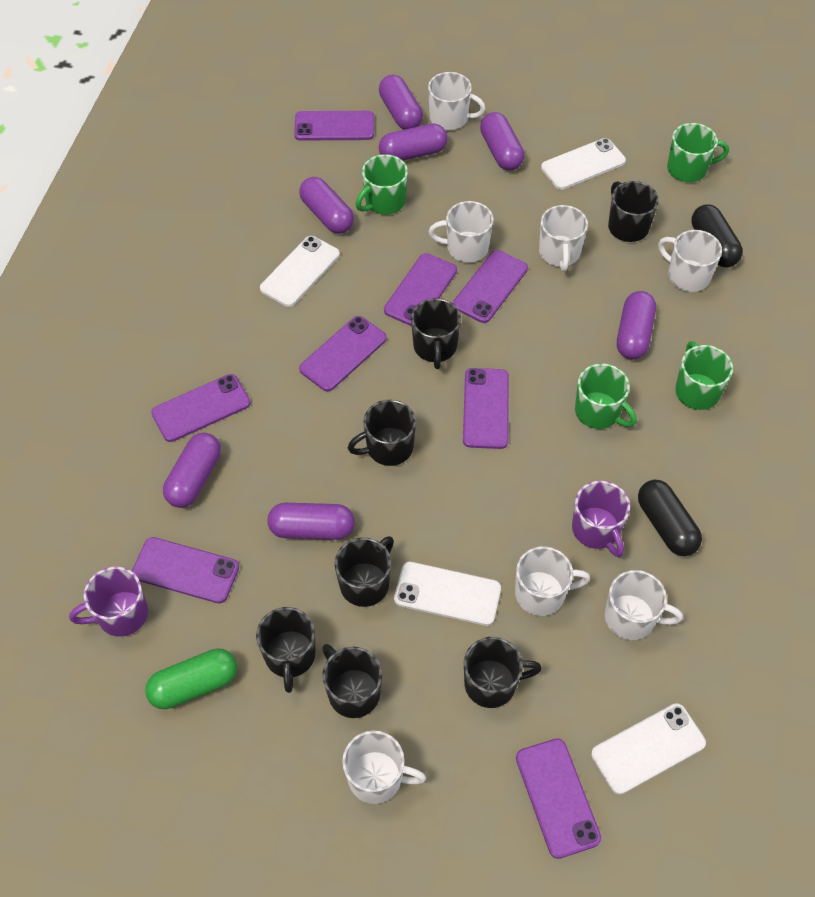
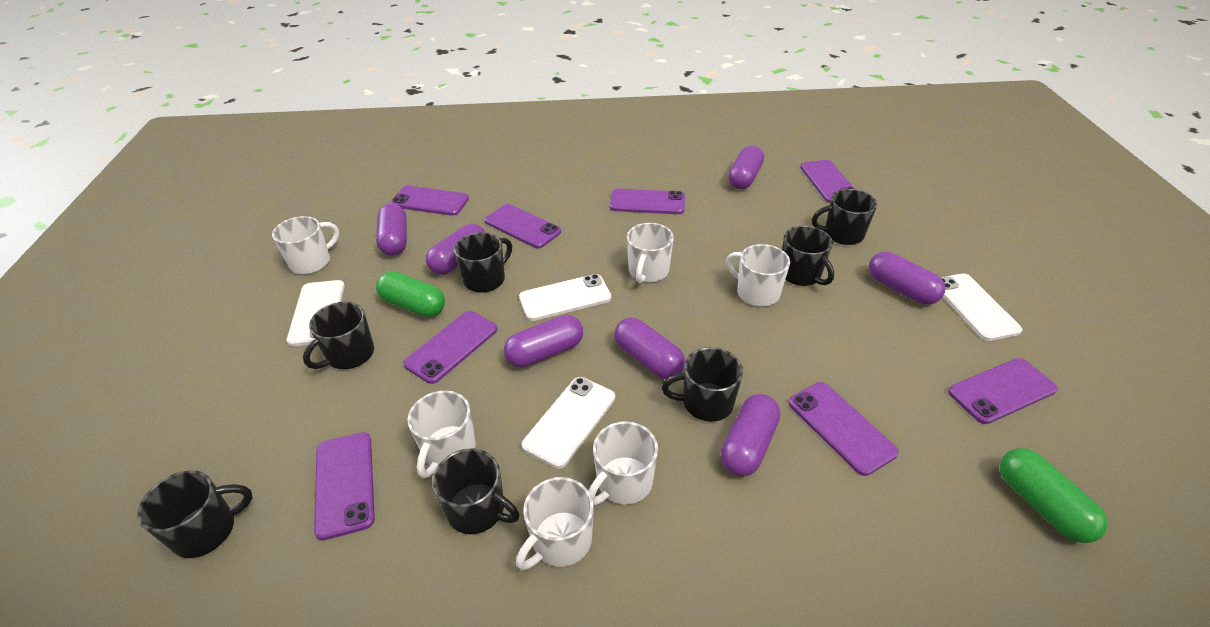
black capsule: 2 -> 0
green capsule: 1 -> 2
green mug: 4 -> 0
purple mug: 2 -> 0
white mug: 7 -> 6

